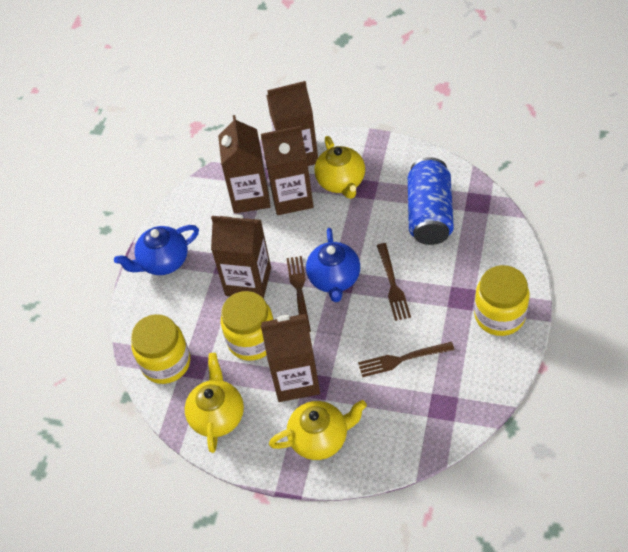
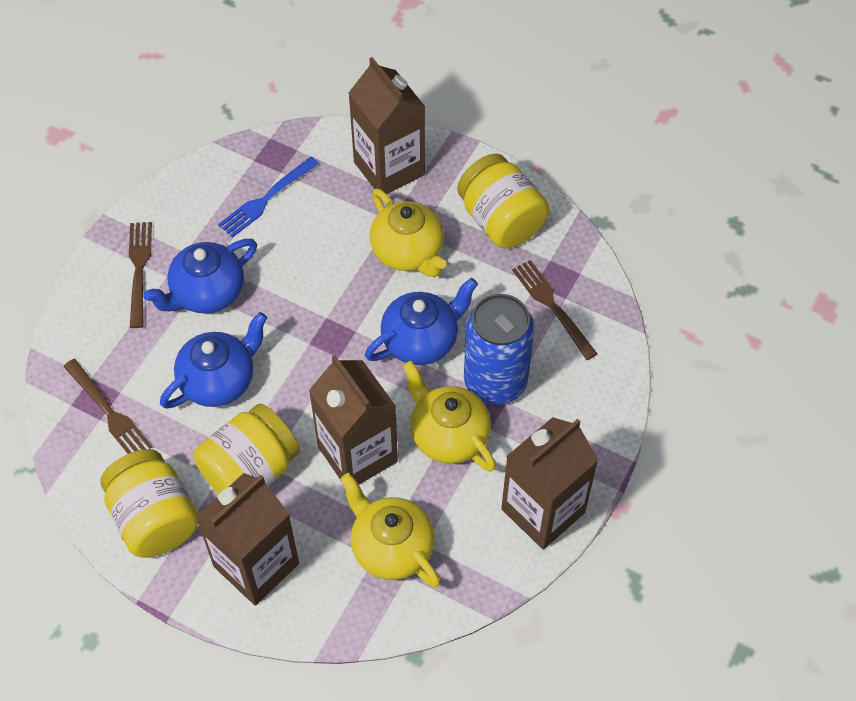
blue fork: 0 -> 1
blue teapot: 2 -> 3
brown carton: 5 -> 4

